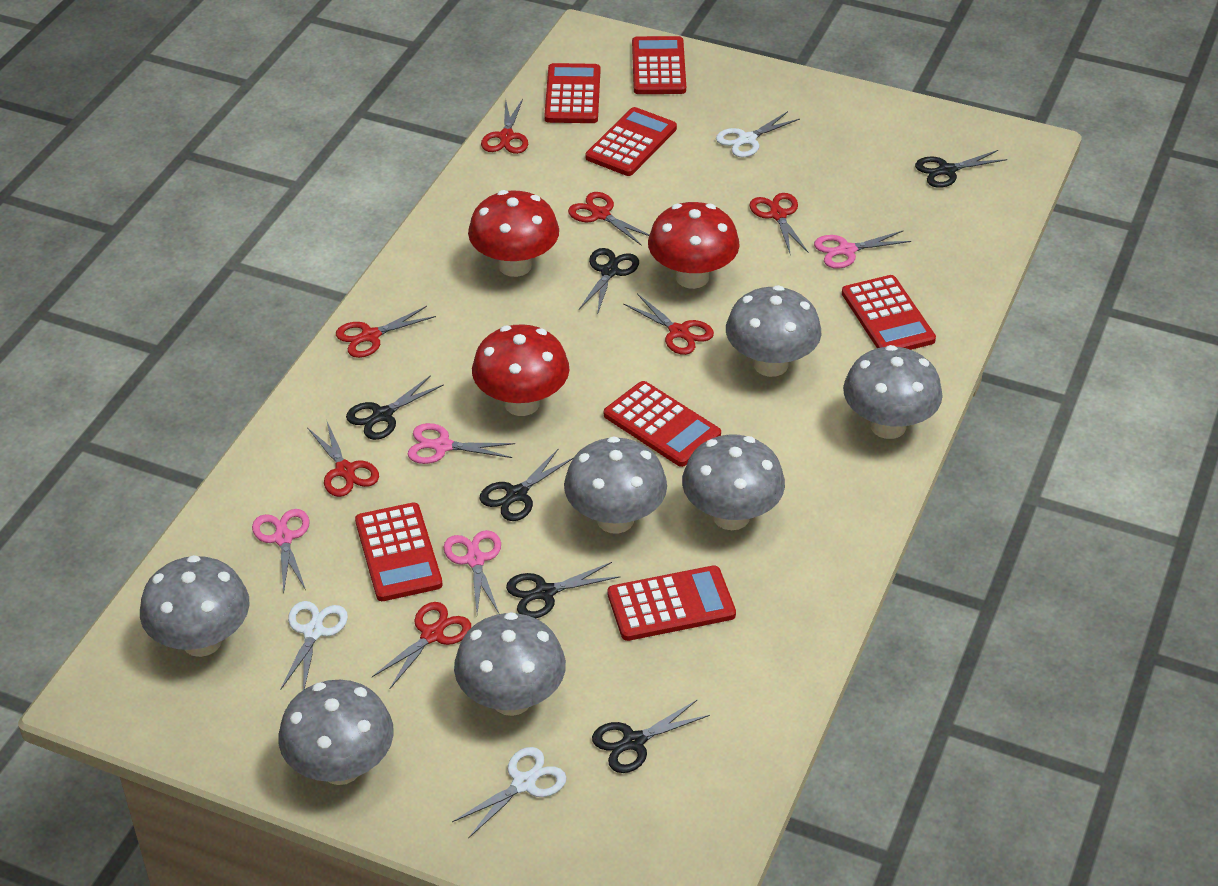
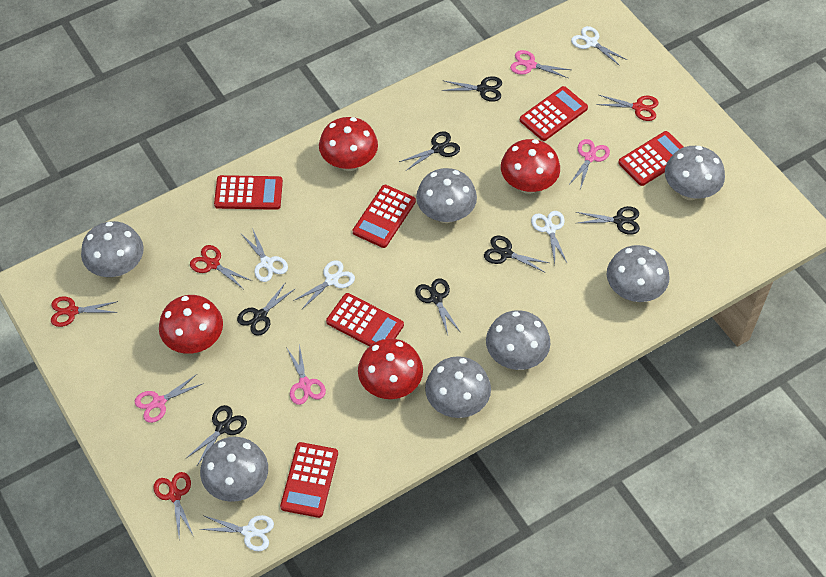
black scissors: 6 -> 7
red calculator: 7 -> 6
red mushroom: 3 -> 4
red scissors: 7 -> 4
white scissors: 3 -> 5

